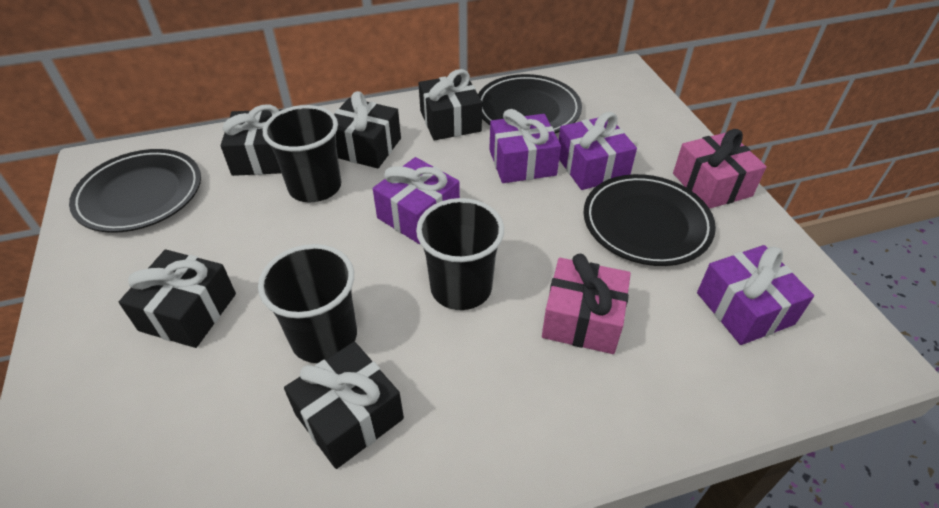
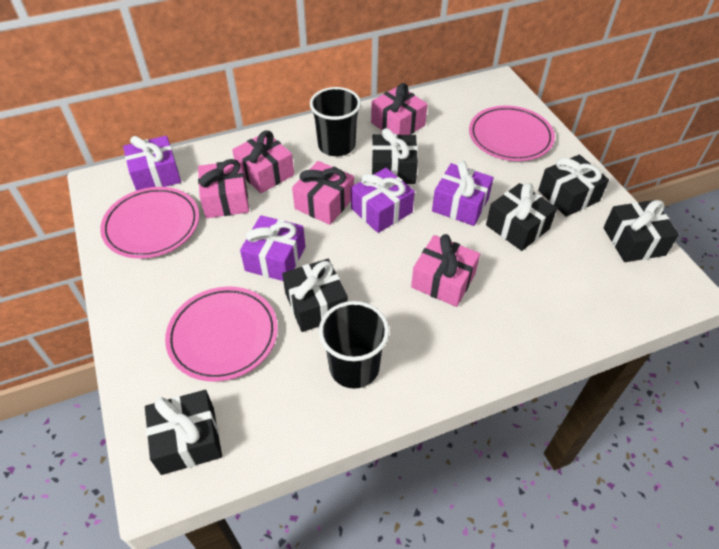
black cup: 3 -> 2
black gift: 5 -> 6
black plate: 3 -> 0
pink gift: 2 -> 5
pink plate: 0 -> 3

